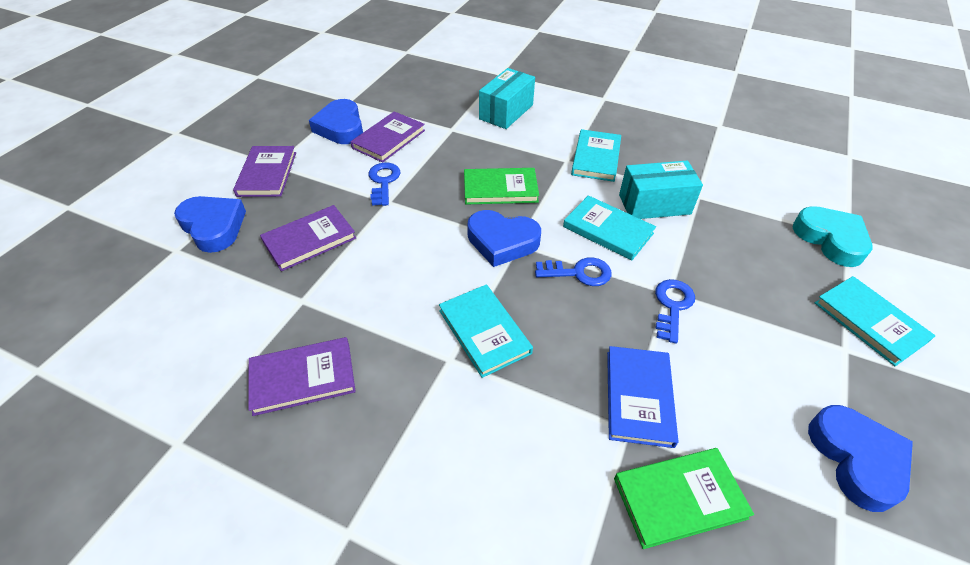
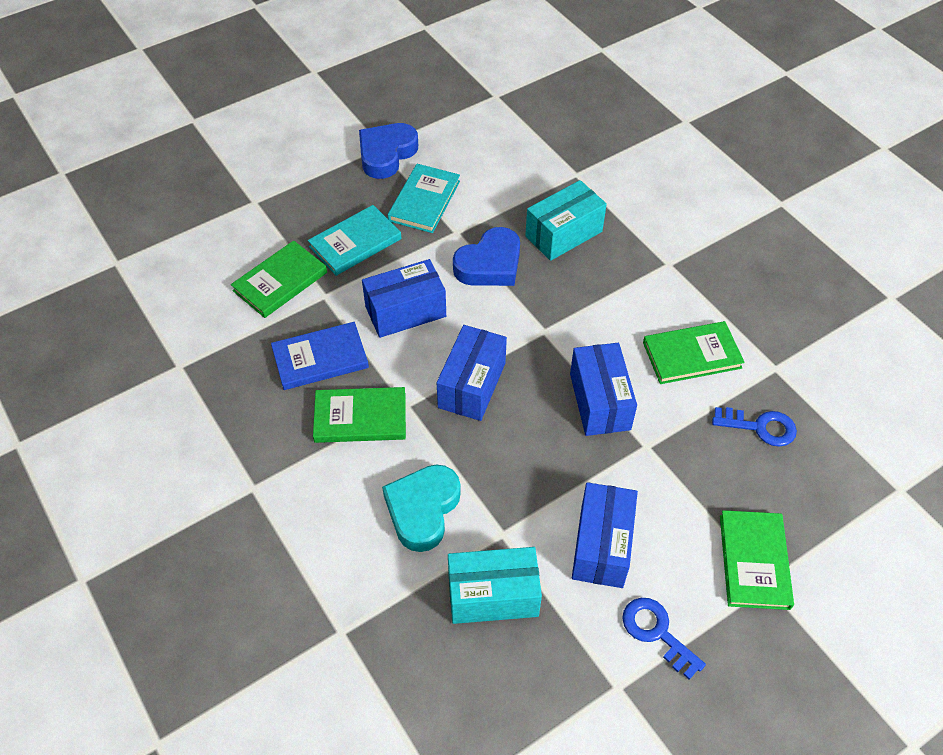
blue box: 0 -> 4
blue heart: 4 -> 2
blue key: 3 -> 2
green book: 2 -> 4
purple book: 4 -> 0
turquoise book: 4 -> 2

